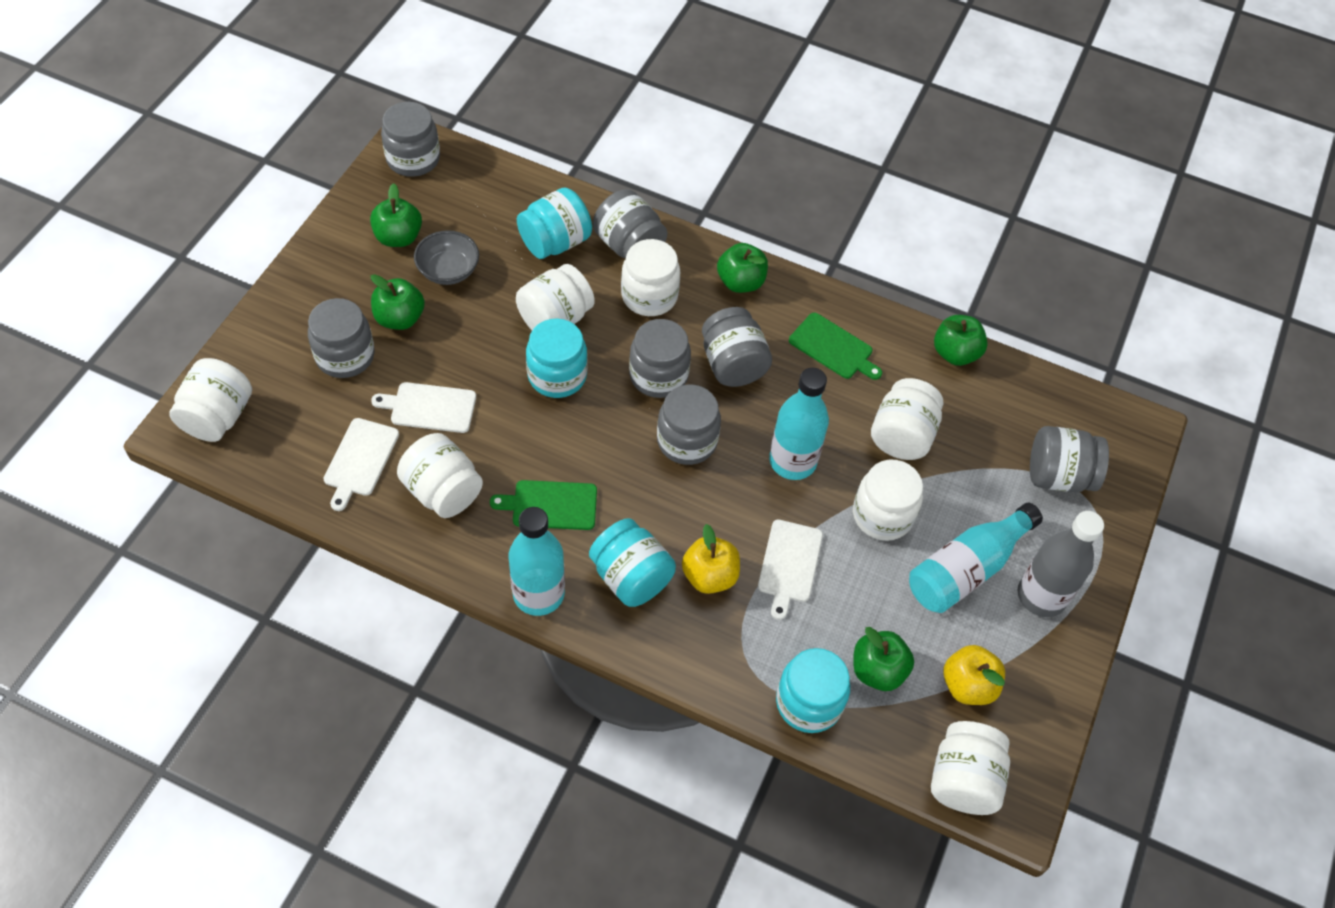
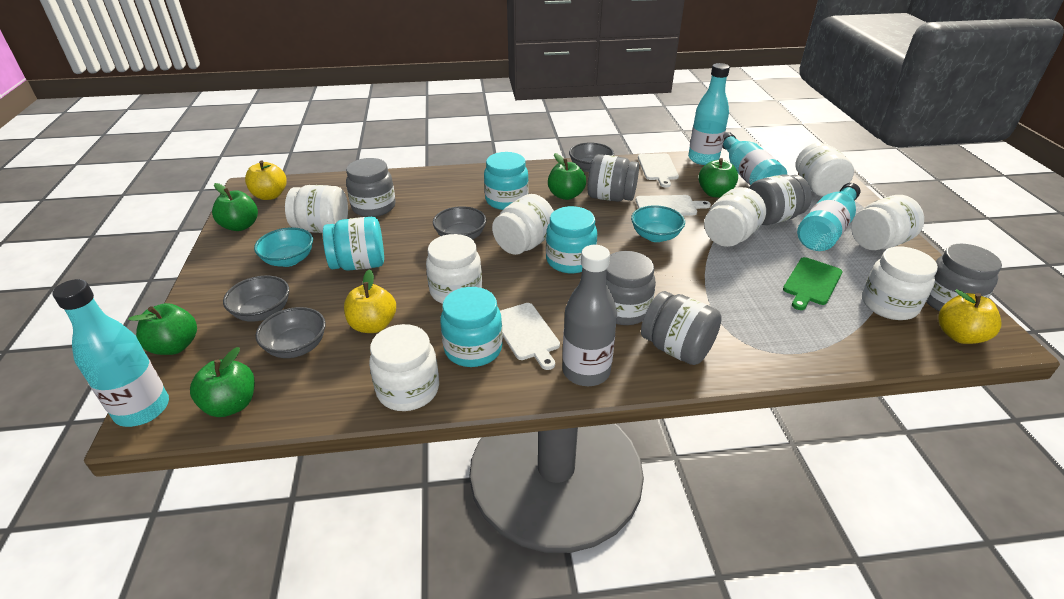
green cutting board: 2 -> 1
grey bowl: 1 -> 4
grey jar: 7 -> 6
turquoise bottle: 3 -> 4
turquoise bowl: 0 -> 2
white jar: 7 -> 8
yellow apple: 2 -> 3

